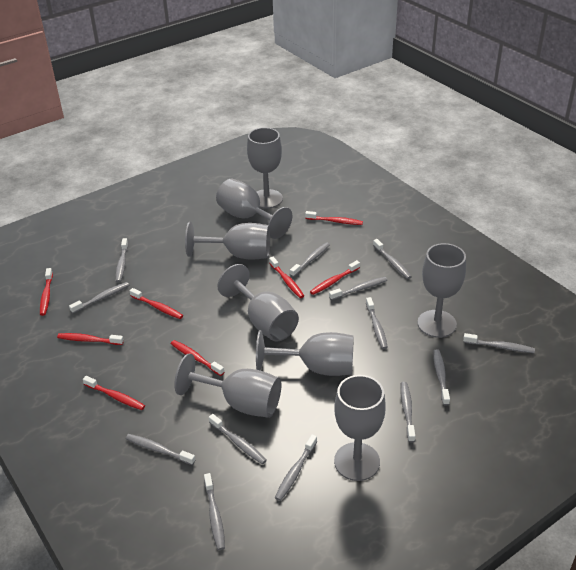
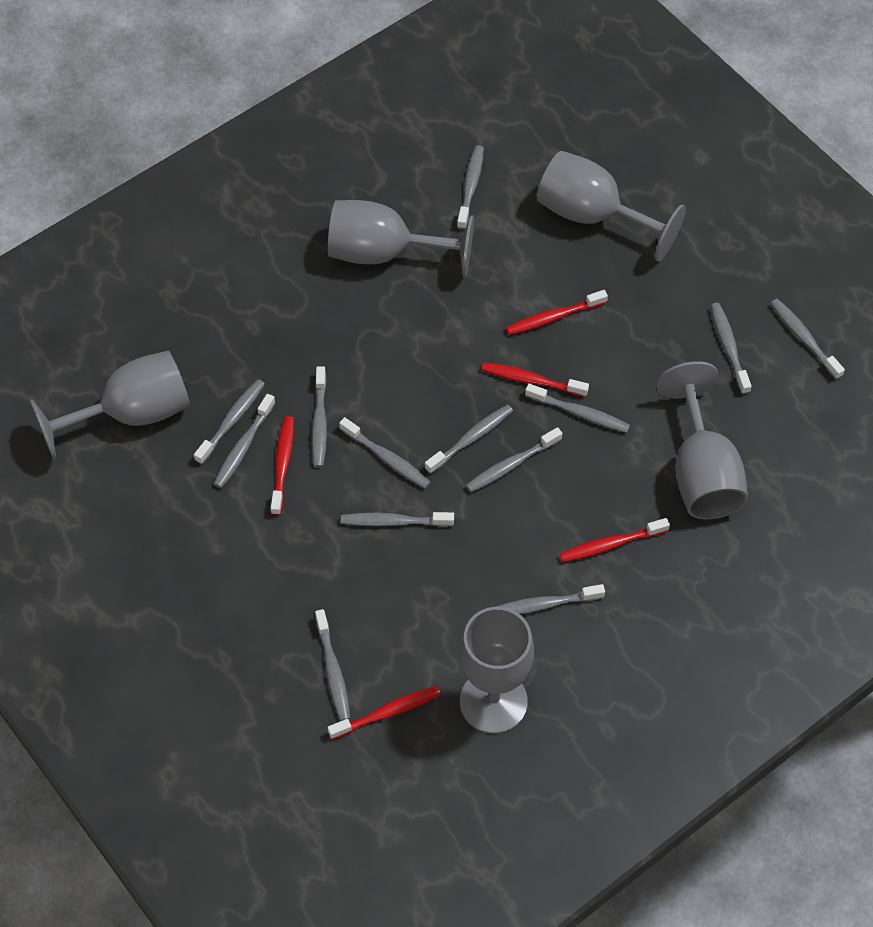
grey goblet: 8 -> 5
red toothbrush: 8 -> 5

